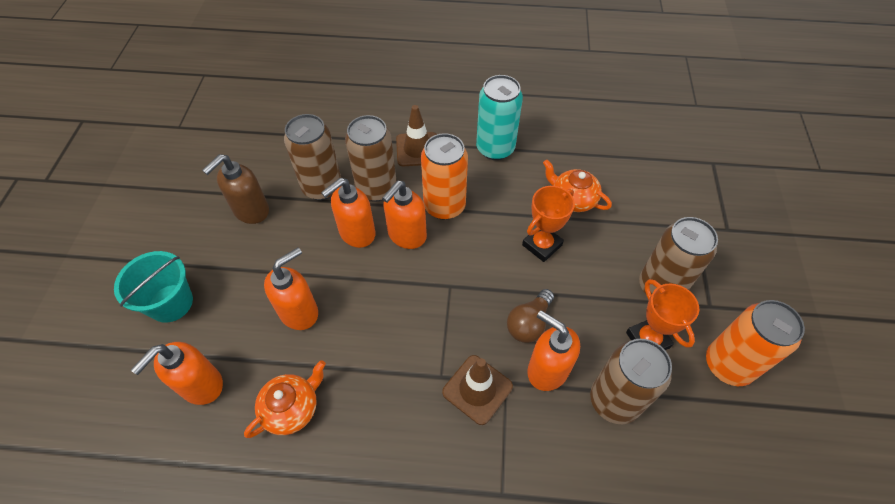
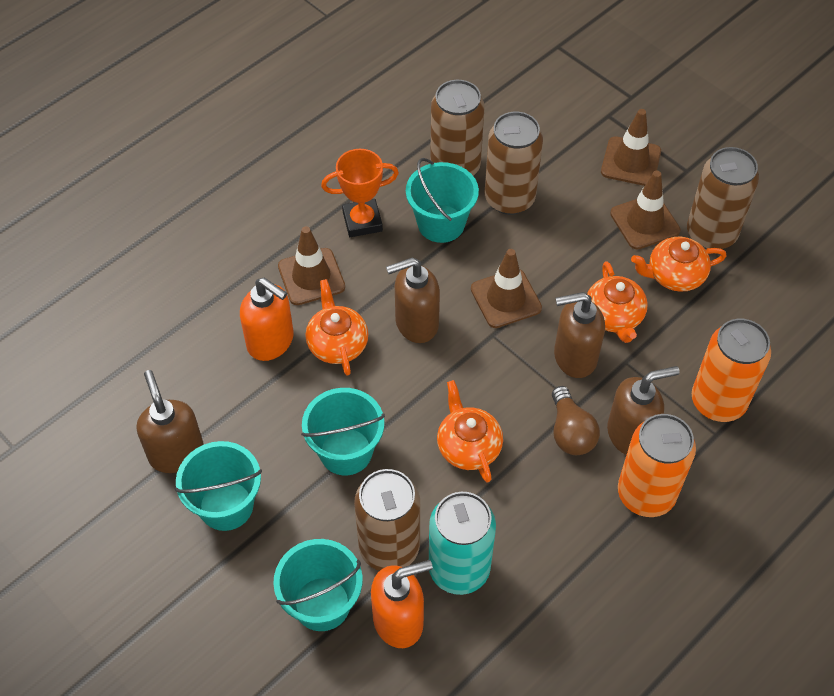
brown soap dispenser: 1 -> 4
brown traffic cone: 2 -> 4
orange soap dispenser: 5 -> 2
orange teapot: 2 -> 4
orange trophy: 2 -> 1
turquoise bucket: 1 -> 4

